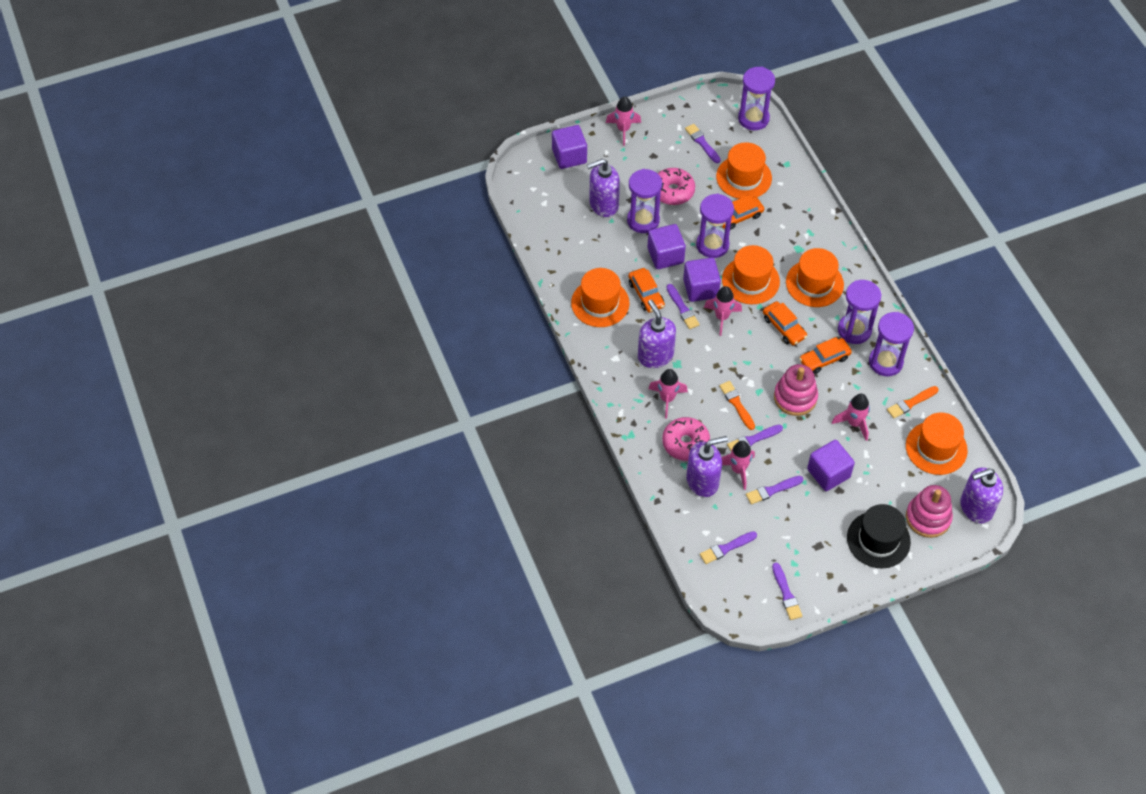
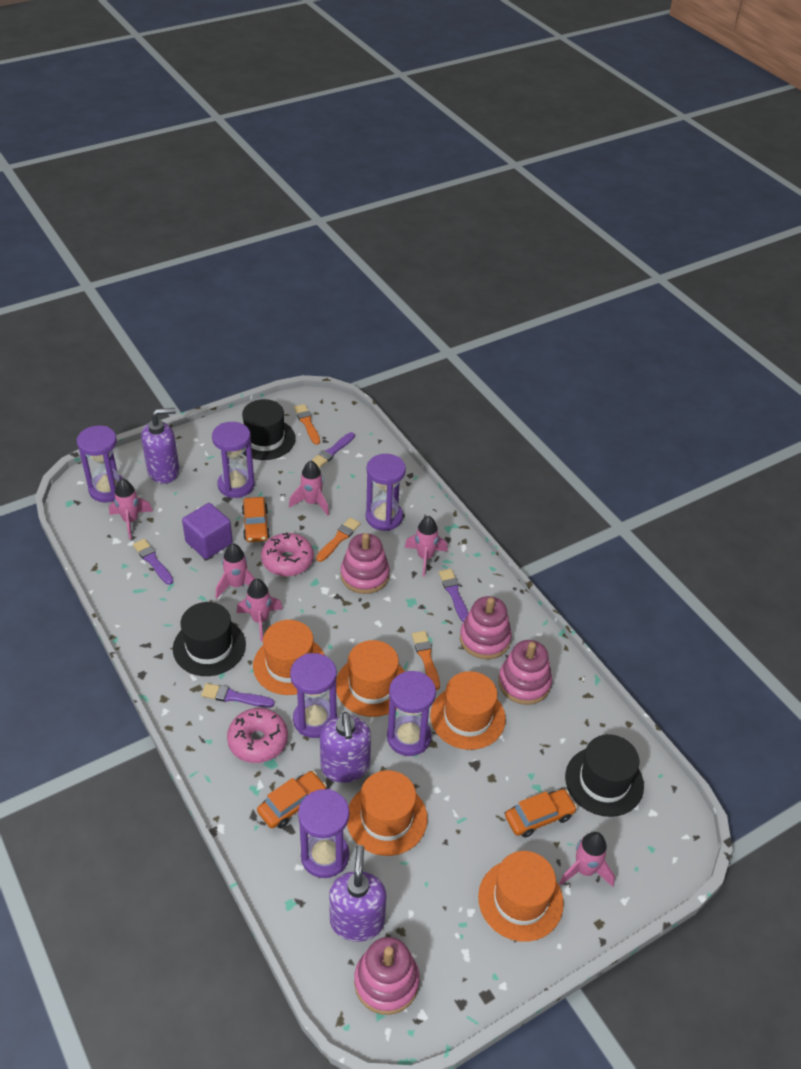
black hat: 1 -> 3
orange brush: 2 -> 3
orange car: 4 -> 3
pink rocket: 5 -> 6
pink stacking toy: 2 -> 4
purple brush: 6 -> 4
purple cube: 4 -> 1
purple hourglass: 5 -> 6
purple soap dispenser: 4 -> 3

